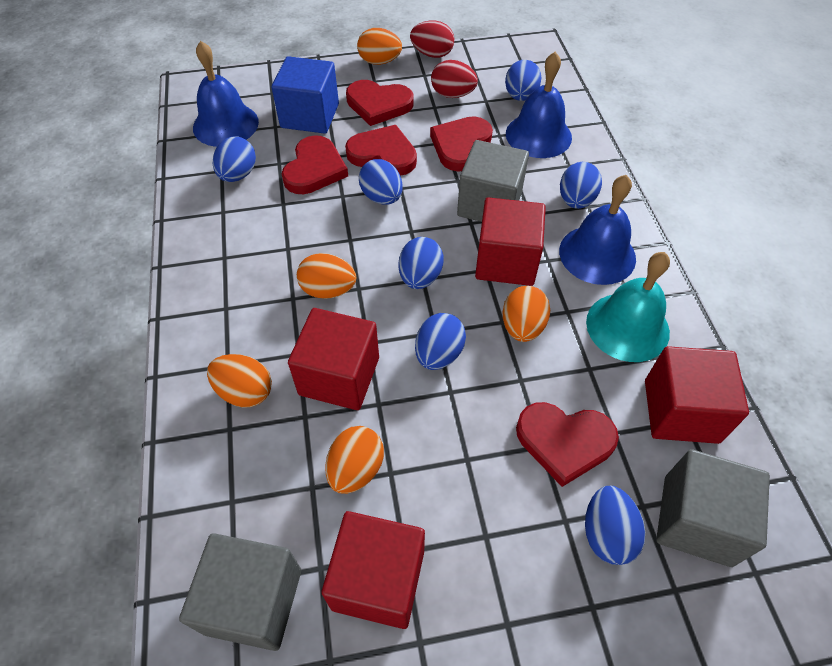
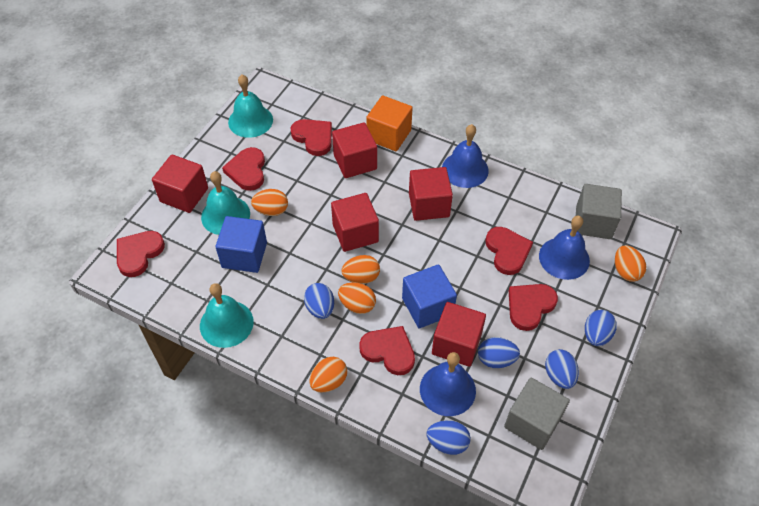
blue cube: 1 -> 2
blue egg: 7 -> 5
grey cube: 3 -> 2
orange cube: 0 -> 1
red cube: 4 -> 5
red egg: 2 -> 0
red heart: 5 -> 6
turquoise bell: 1 -> 3

